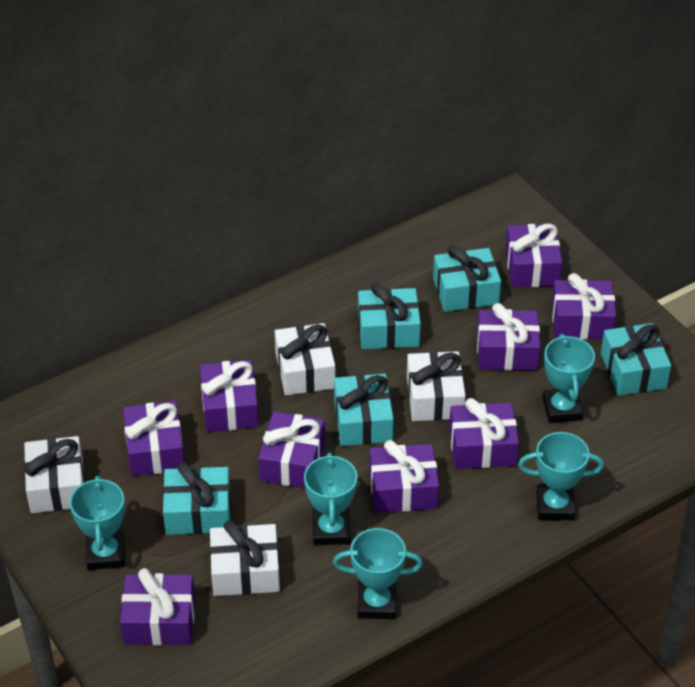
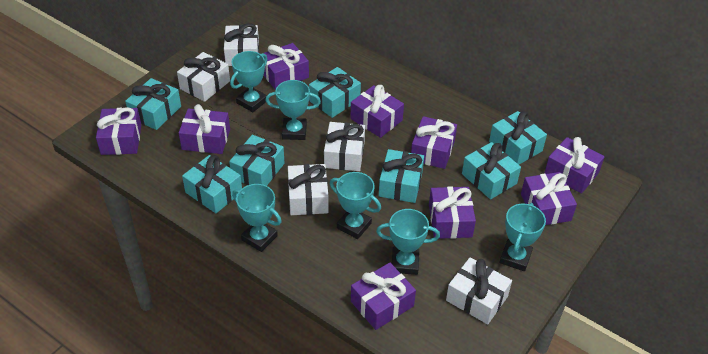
turquoise gift: 5 -> 7
turquoise trophy: 5 -> 6
white gift: 4 -> 5

